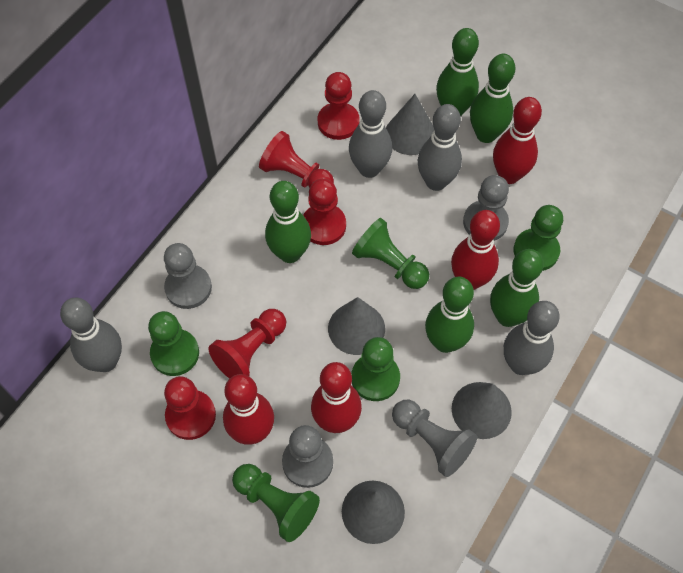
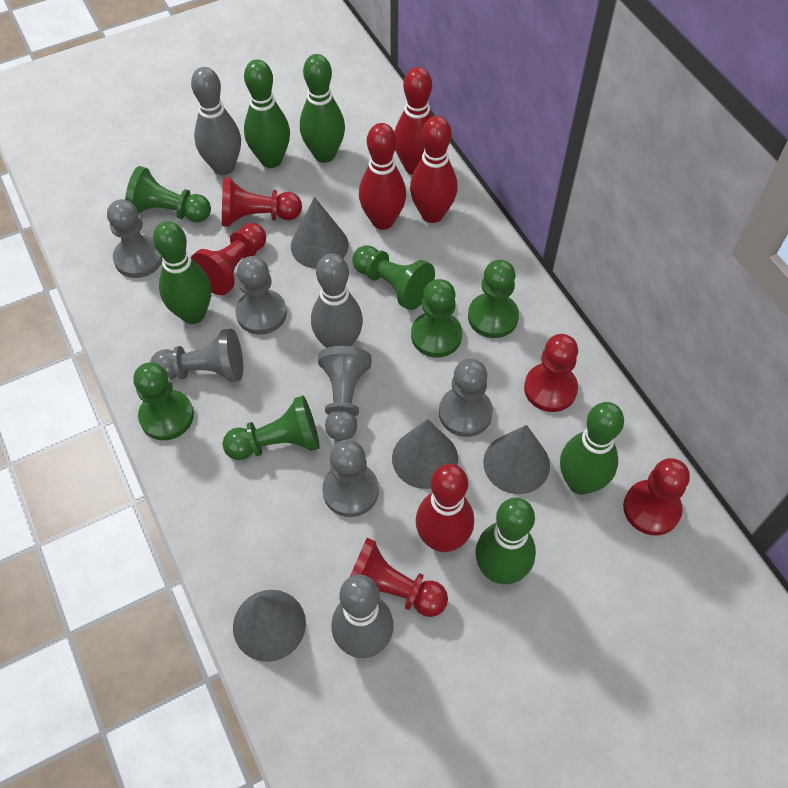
green pawn: 5 -> 6
grey bowling pin: 4 -> 3
grey pawn: 4 -> 6

